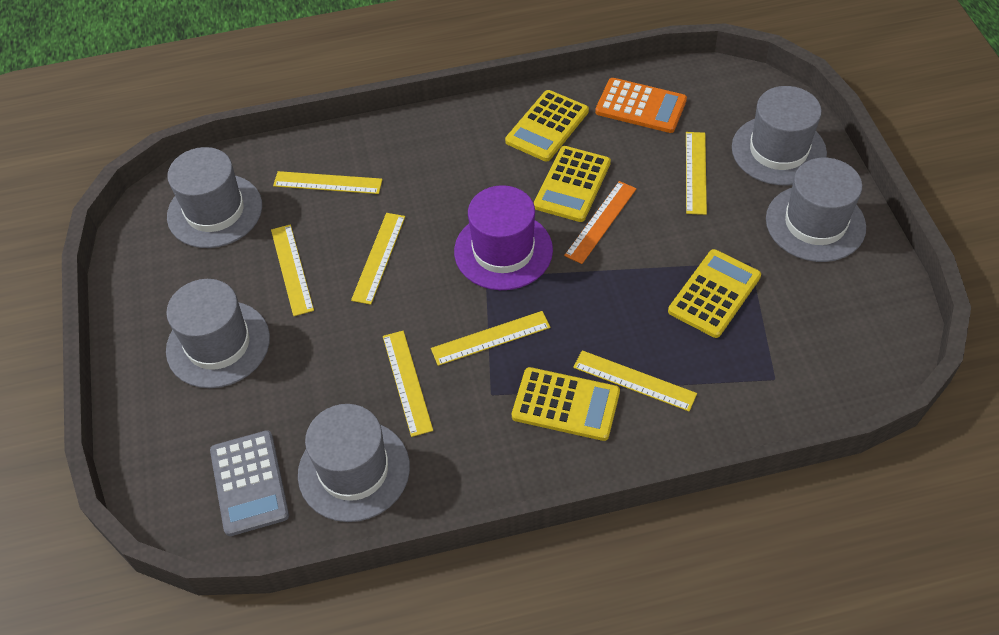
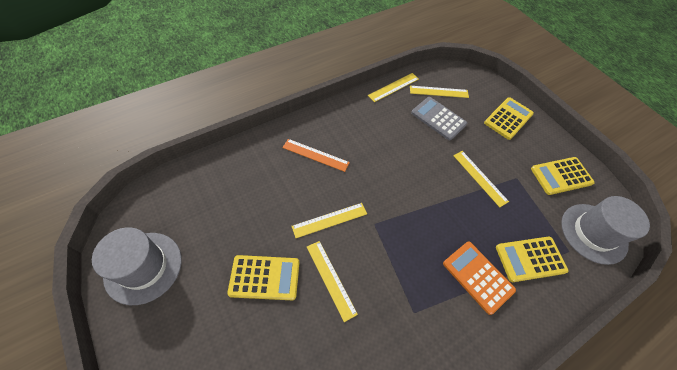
grey hat: 5 -> 2
purple hat: 1 -> 0
yellow ruler: 7 -> 5

